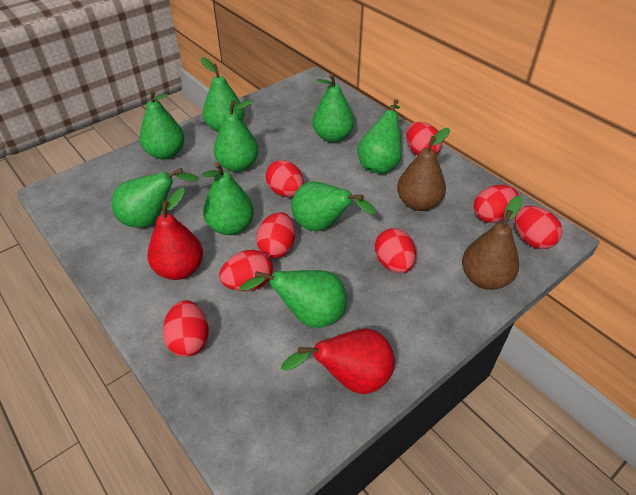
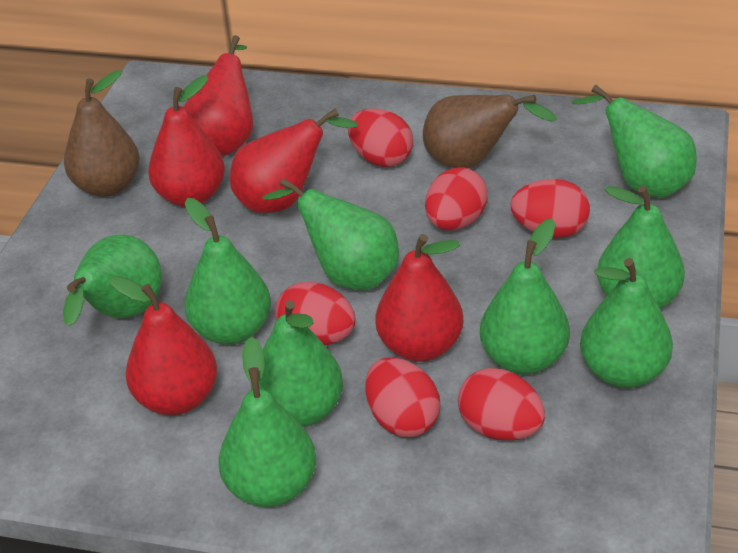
red egg: 8 -> 6
red pear: 2 -> 5

